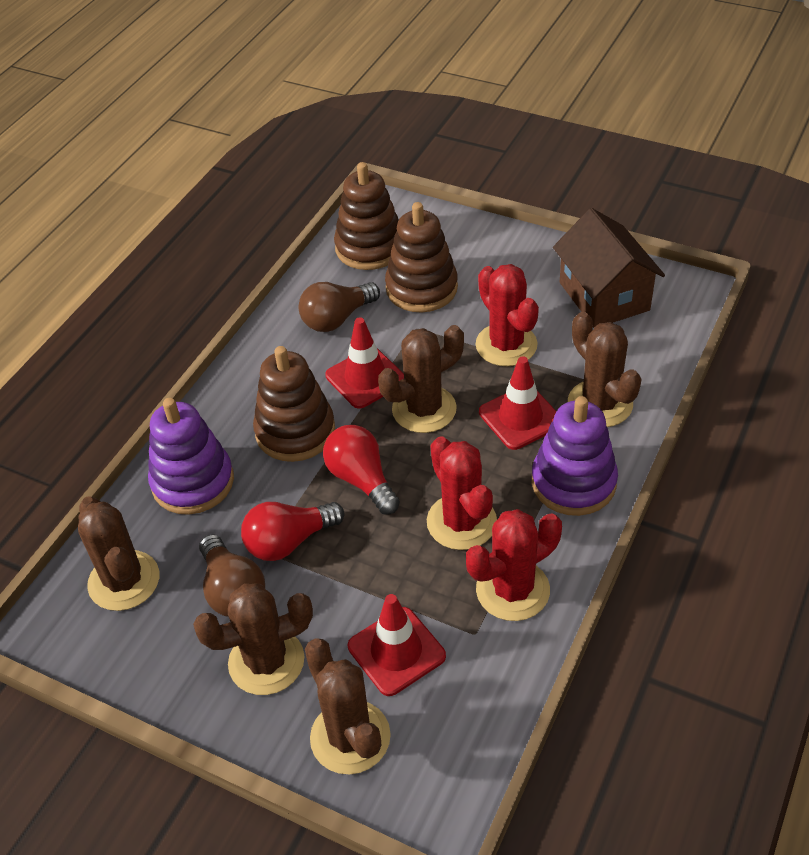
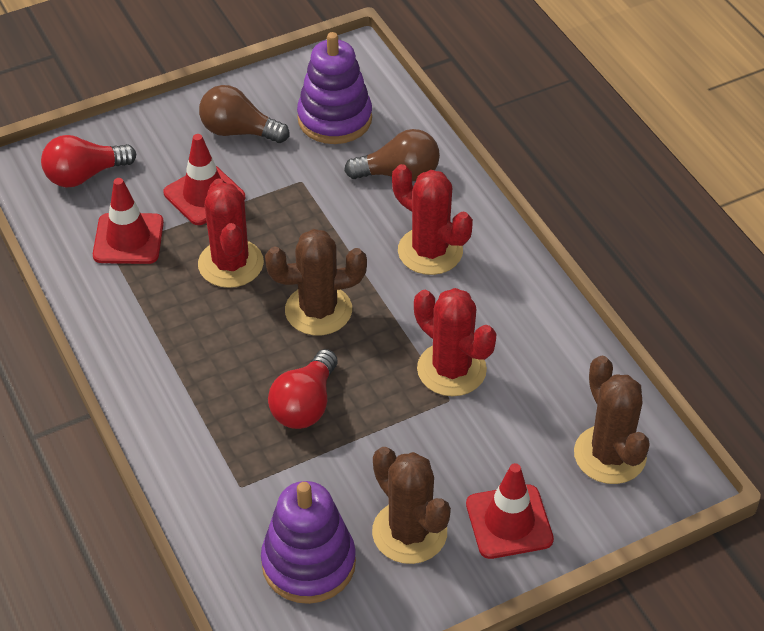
brown cactus: 5 -> 3
brown house: 1 -> 0
brown stacking toy: 3 -> 0

